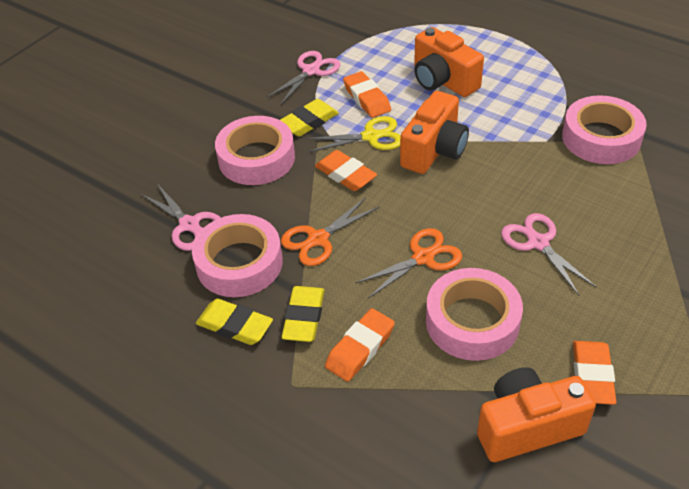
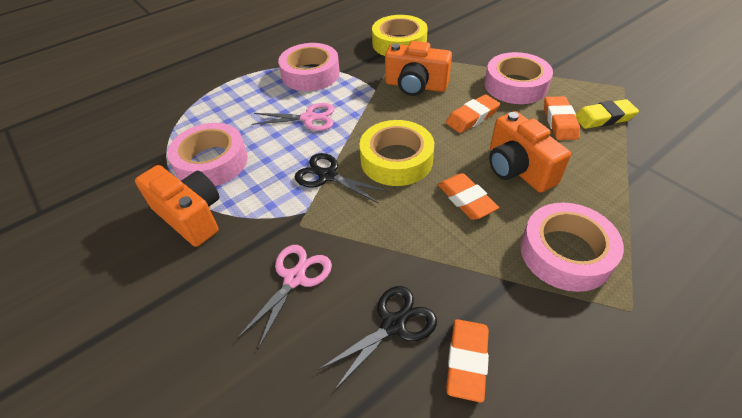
black scissors: 0 -> 2
orange scissors: 2 -> 0
pink scissors: 3 -> 2
yellow eraser: 3 -> 1
yellow scissors: 1 -> 0
yellow tape: 0 -> 2

